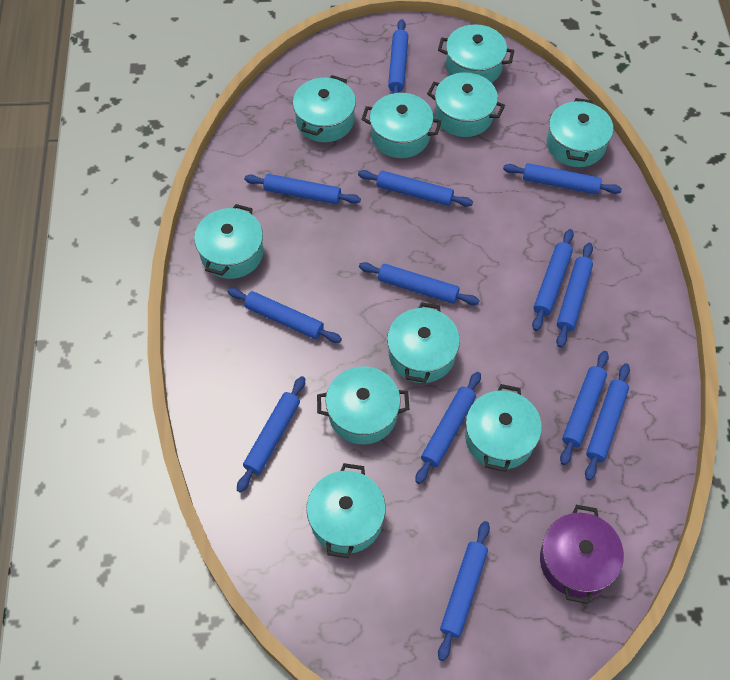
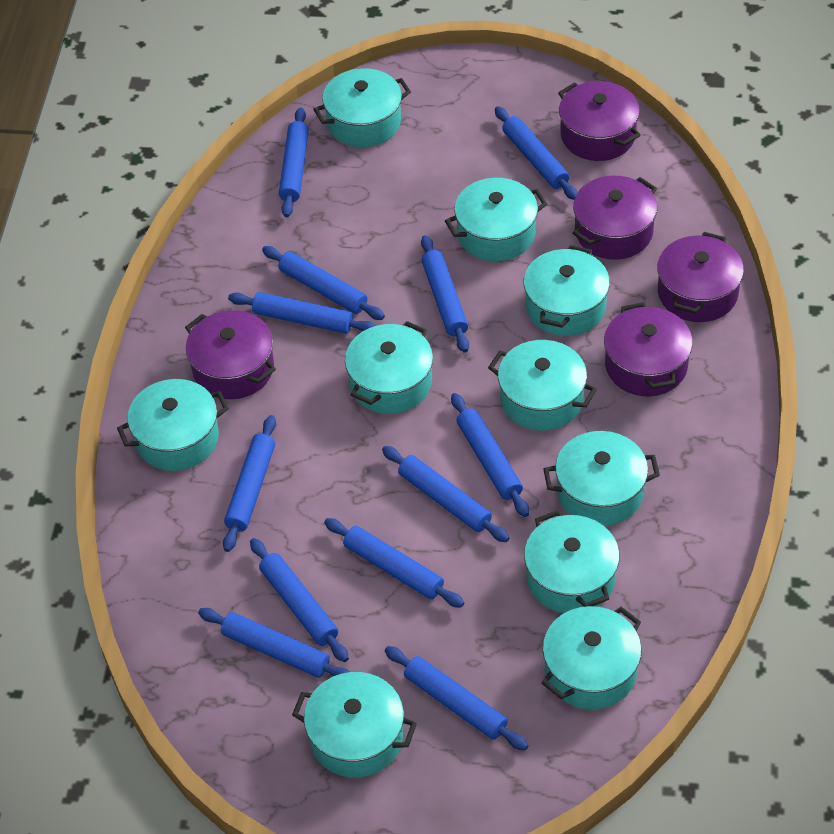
blue rolling pin: 13 -> 12
purple pot: 1 -> 5

